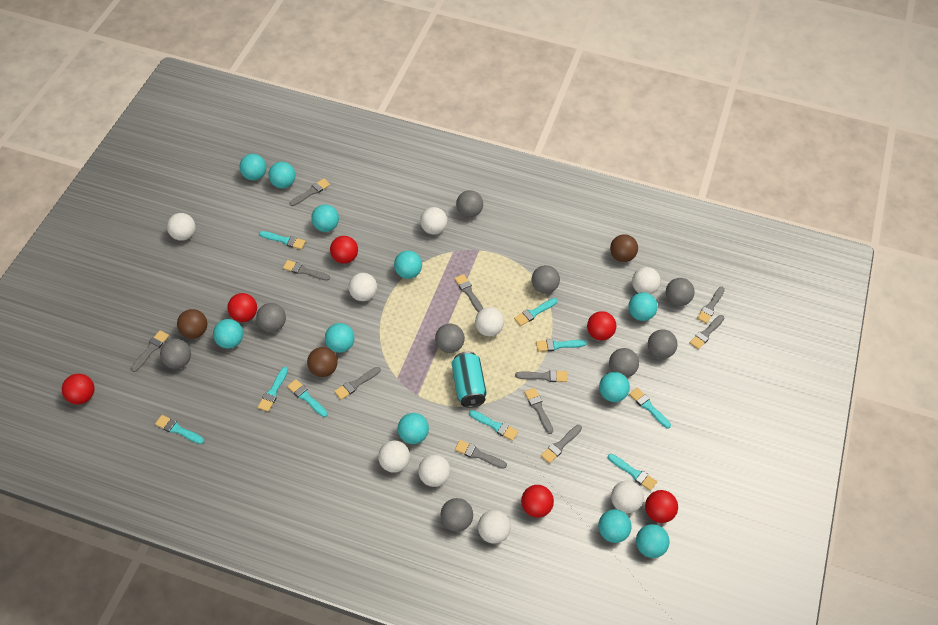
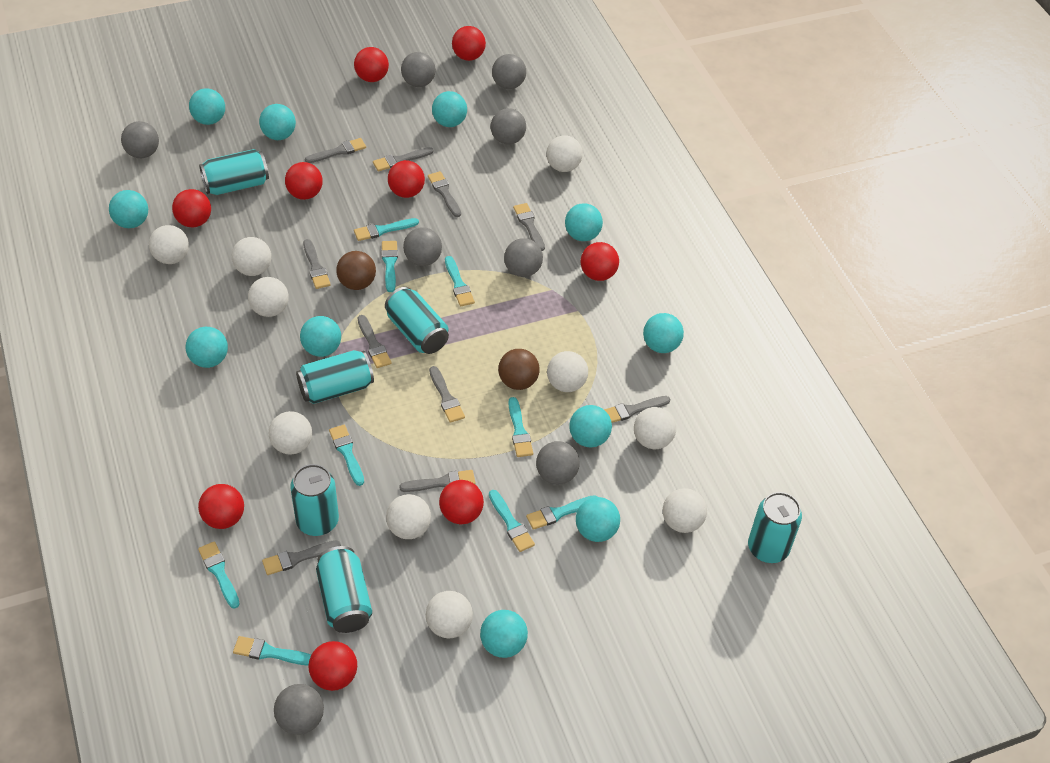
brown ball: 3 -> 2
grey ball: 9 -> 8
grey brush: 11 -> 10
red ball: 6 -> 9
turquoise can: 1 -> 6
white ball: 9 -> 10

